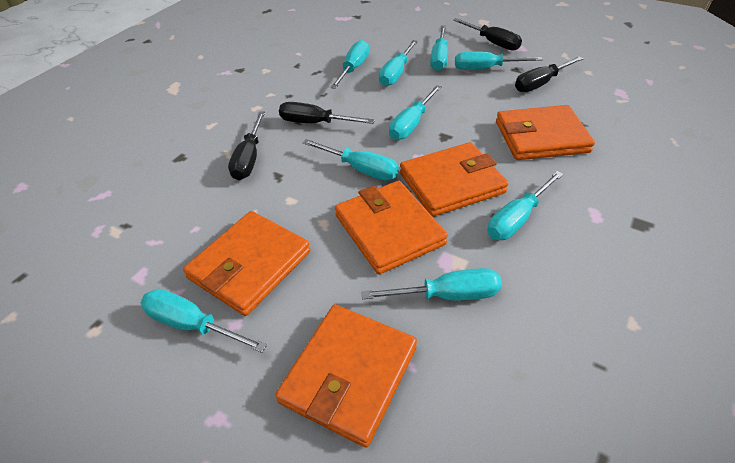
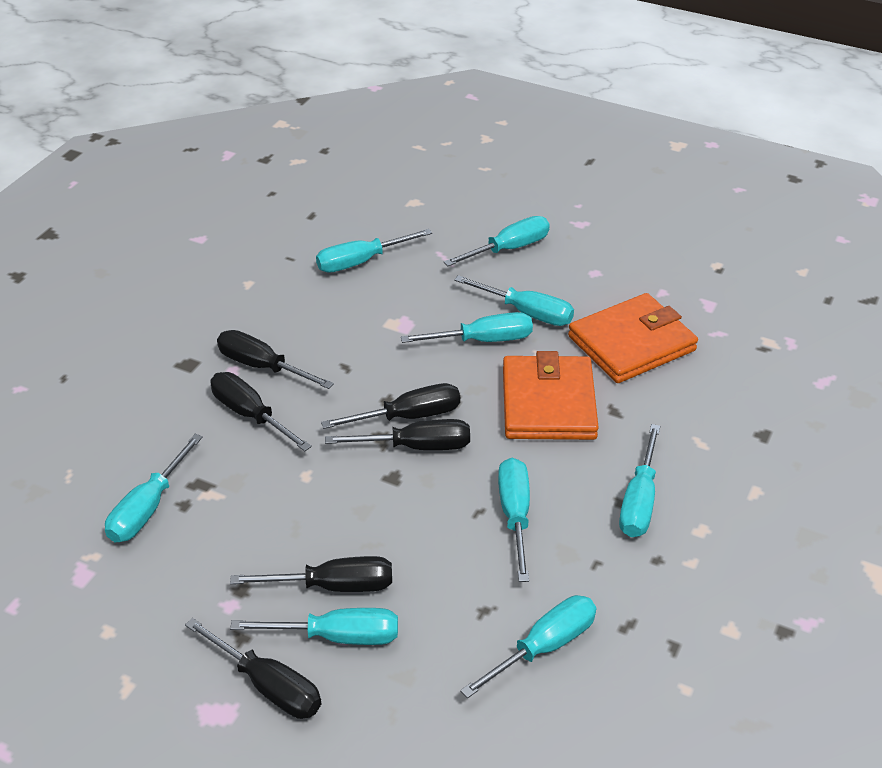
black screwdriver: 4 -> 6
orange wallet: 5 -> 2

